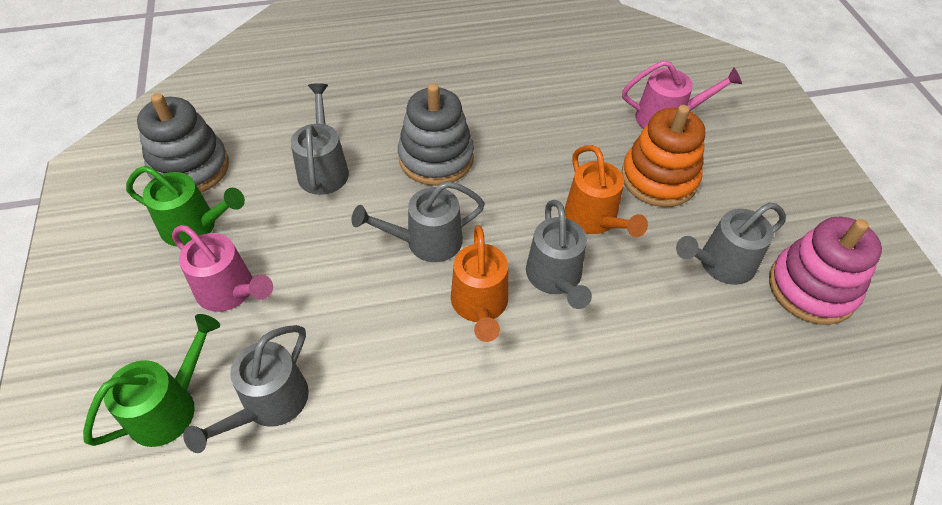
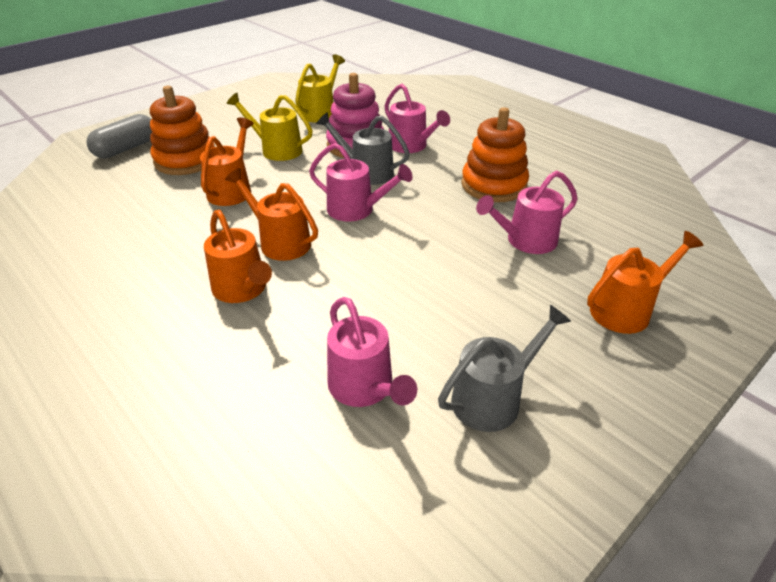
green watering can: 2 -> 0
grey capsule: 0 -> 1
grey stacking toy: 2 -> 0
grey watering can: 5 -> 2
orange stacking toy: 1 -> 2
orange watering can: 2 -> 4
pink watering can: 2 -> 4
yellow watering can: 0 -> 2

